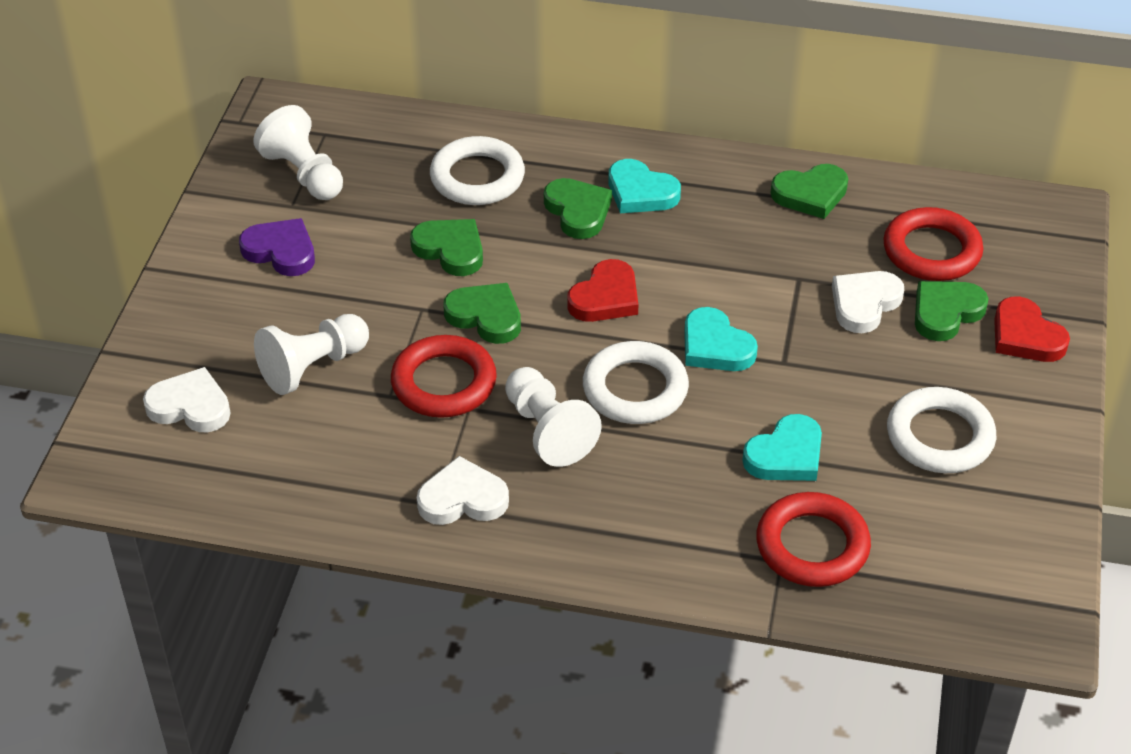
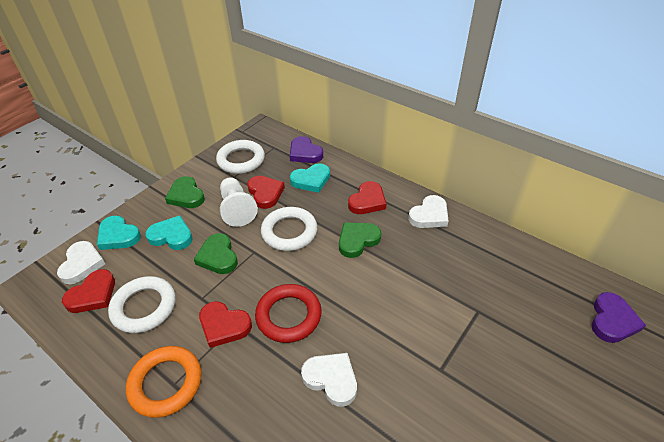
green heart: 5 -> 3
orange ring: 0 -> 1
purple heart: 1 -> 2
red heart: 2 -> 4
red ring: 3 -> 1
white pawn: 3 -> 1

